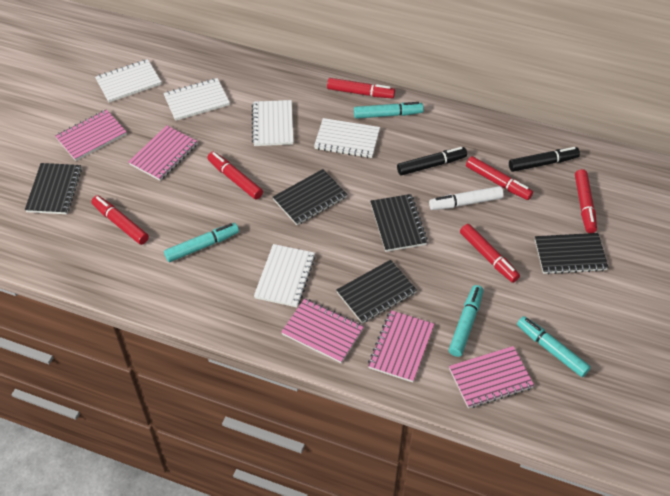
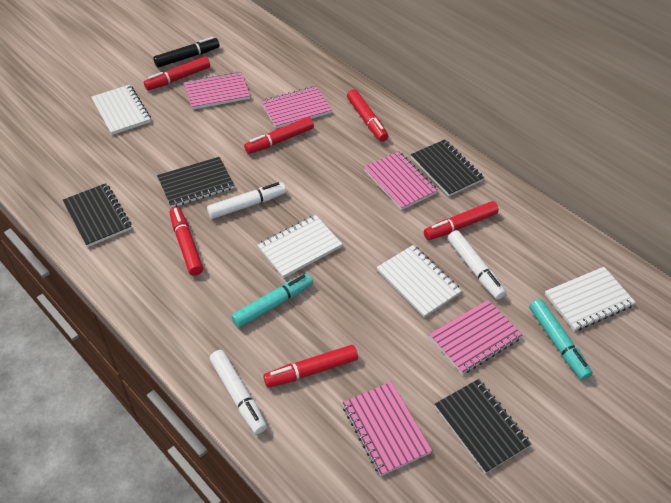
black marker: 2 -> 1
black notebook: 5 -> 4
turquoise marker: 4 -> 2
white marker: 1 -> 3
white notebook: 5 -> 4

